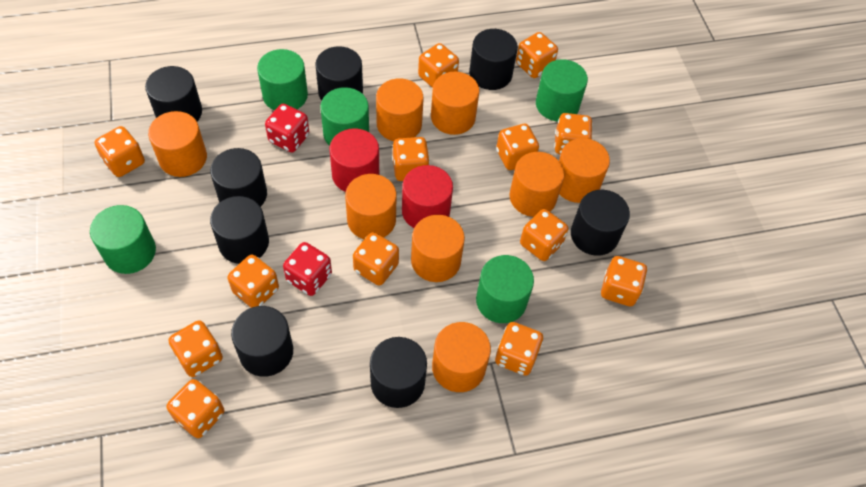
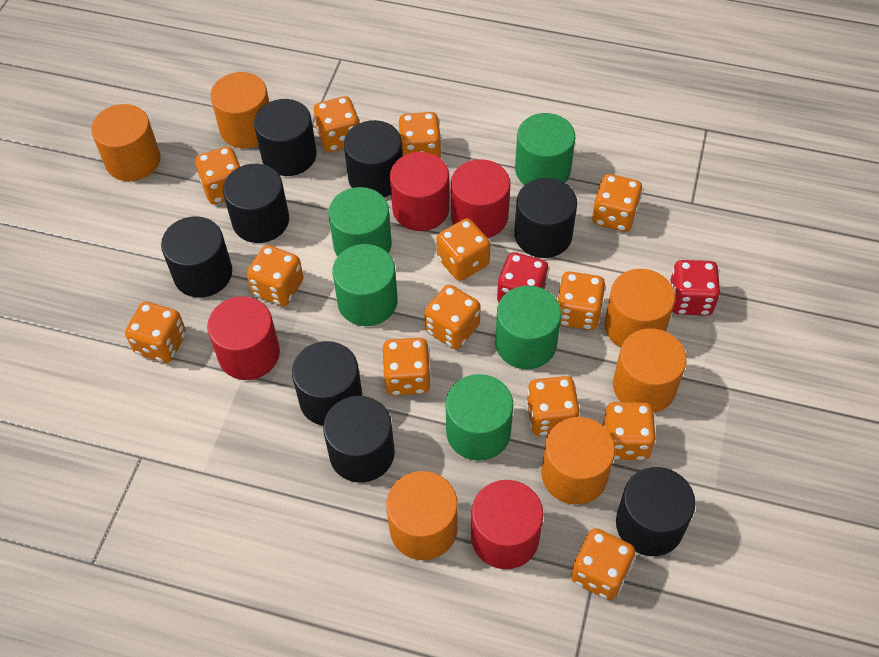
orange cylinder: 8 -> 6
red cylinder: 2 -> 4

